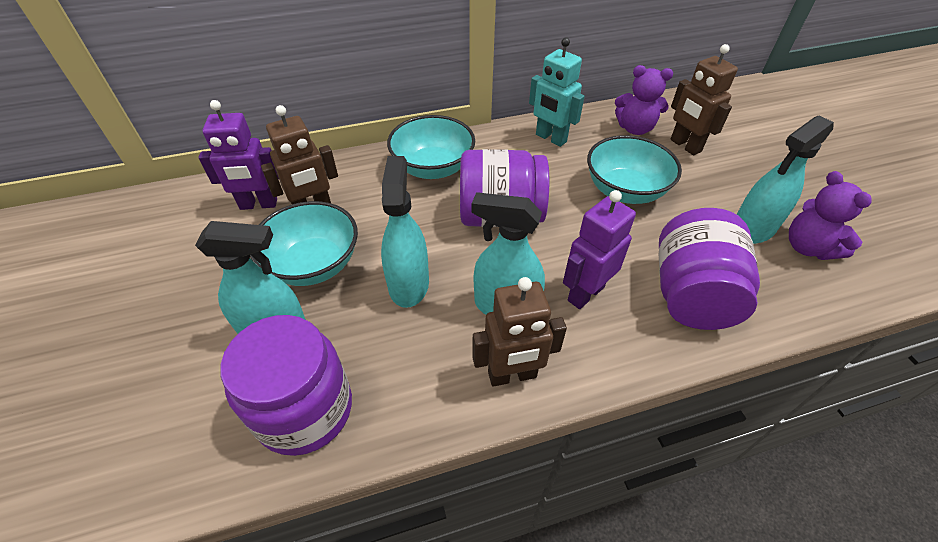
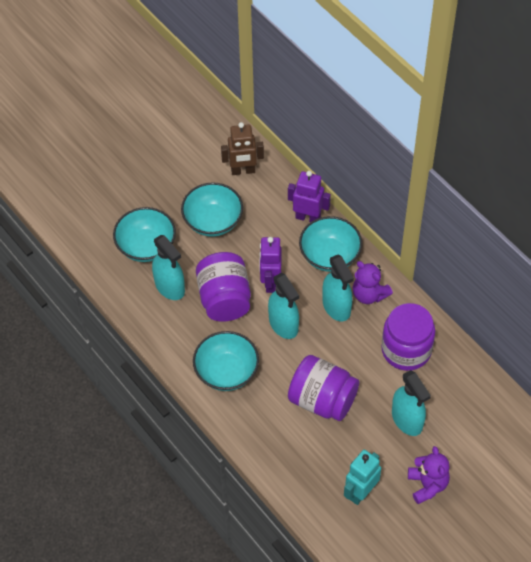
brown robot: 3 -> 1
turquoise bowl: 3 -> 4

